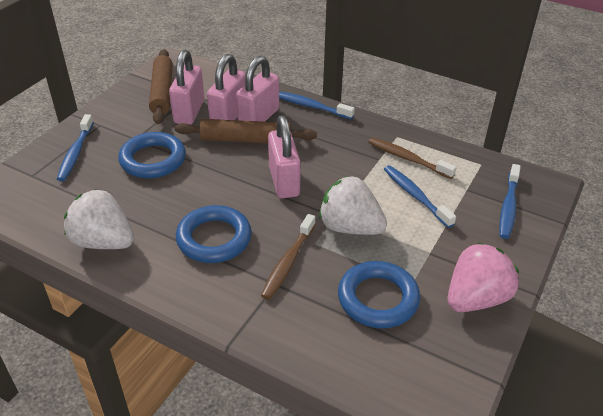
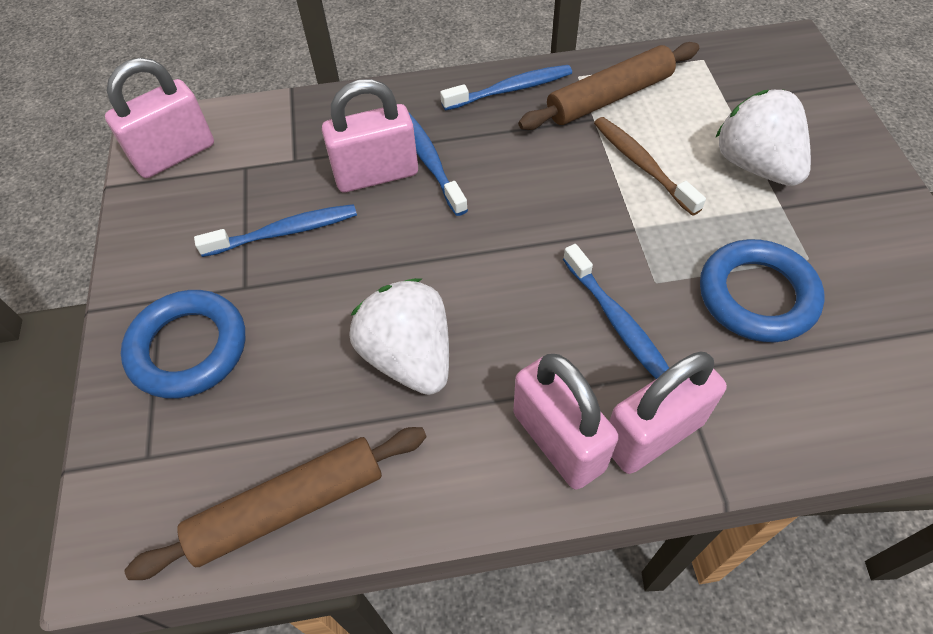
blue ring: 3 -> 2
brown toothbrush: 2 -> 1
pink strawberry: 1 -> 0

